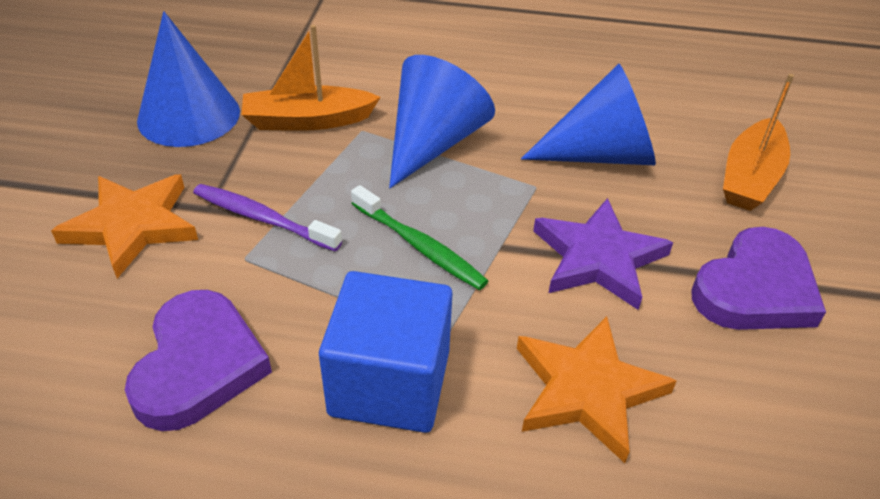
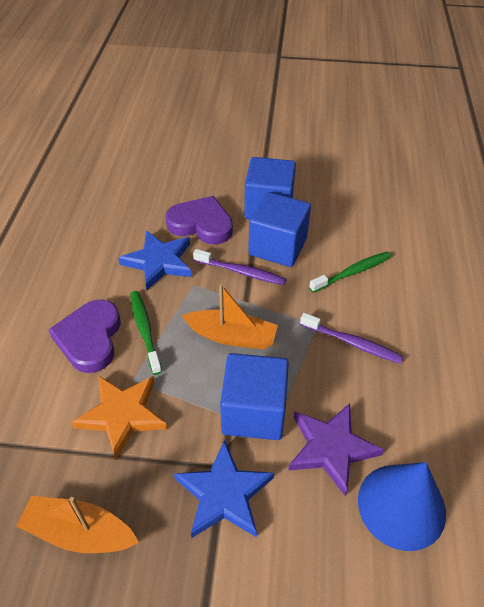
blue cone: 3 -> 1
blue cube: 1 -> 3
blue star: 0 -> 2
green toothbrush: 1 -> 2
orange star: 2 -> 1
purple toothbrush: 1 -> 2

